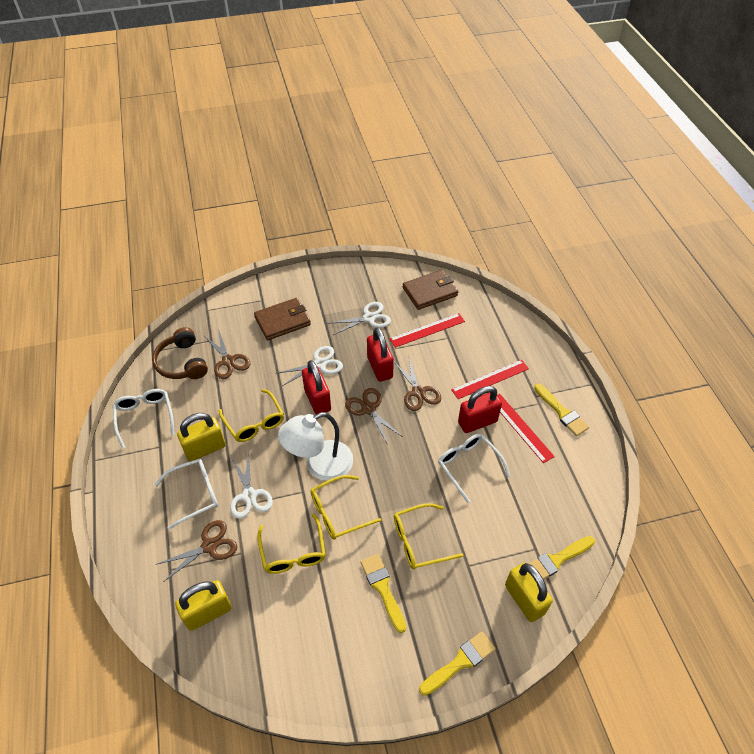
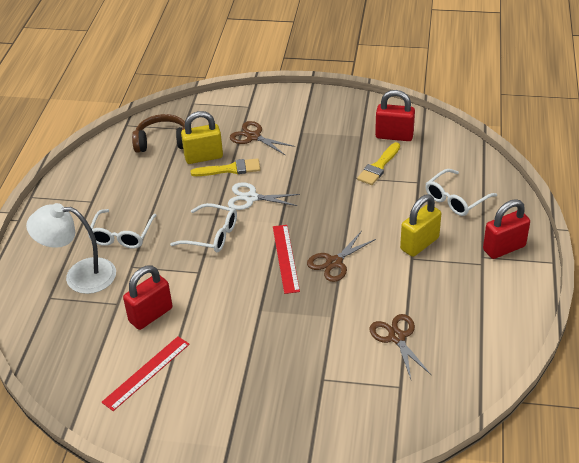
brown scissors: 4 -> 3
brown wallet: 2 -> 0
red ruler: 3 -> 2
white scissors: 3 -> 1
yellow brush: 4 -> 2
yellow glasses: 4 -> 0
yellow padlock: 3 -> 2

